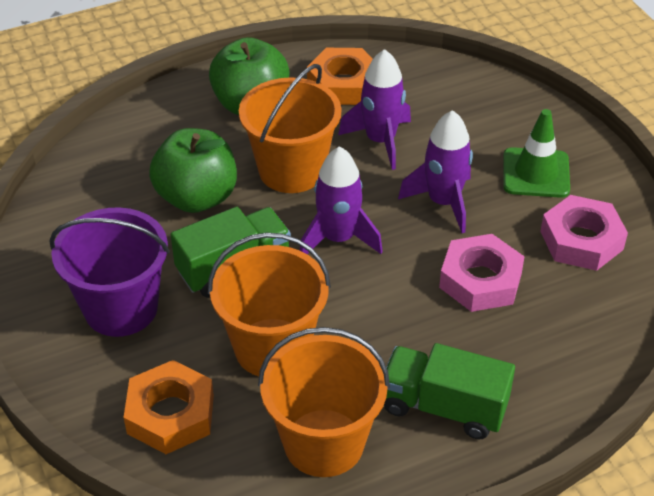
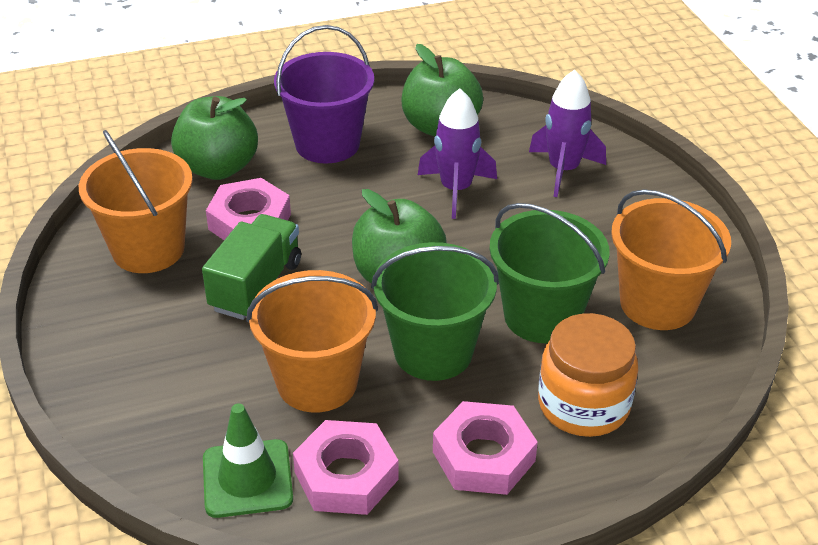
green apple: 2 -> 3
green bucket: 0 -> 2
green truck: 2 -> 1
orange jar: 0 -> 1
orange nut: 2 -> 0
pink nut: 2 -> 3
purple rocket: 3 -> 2

